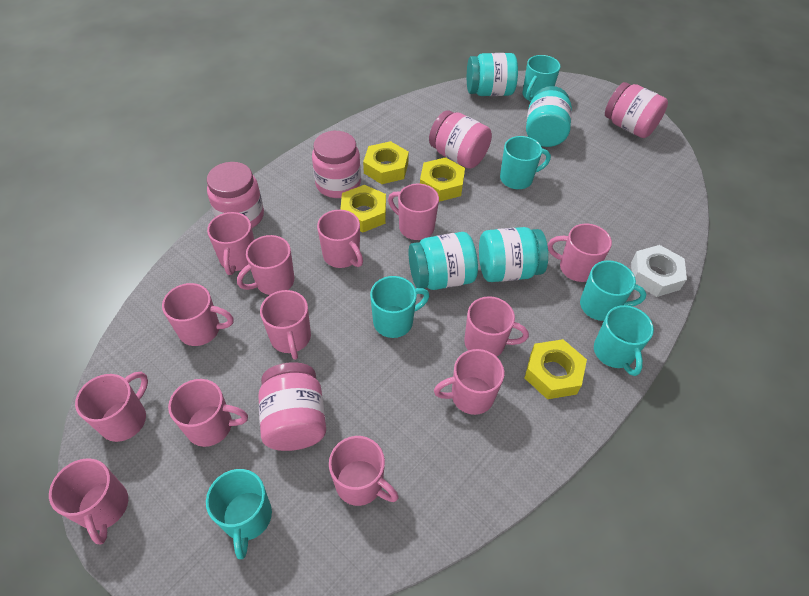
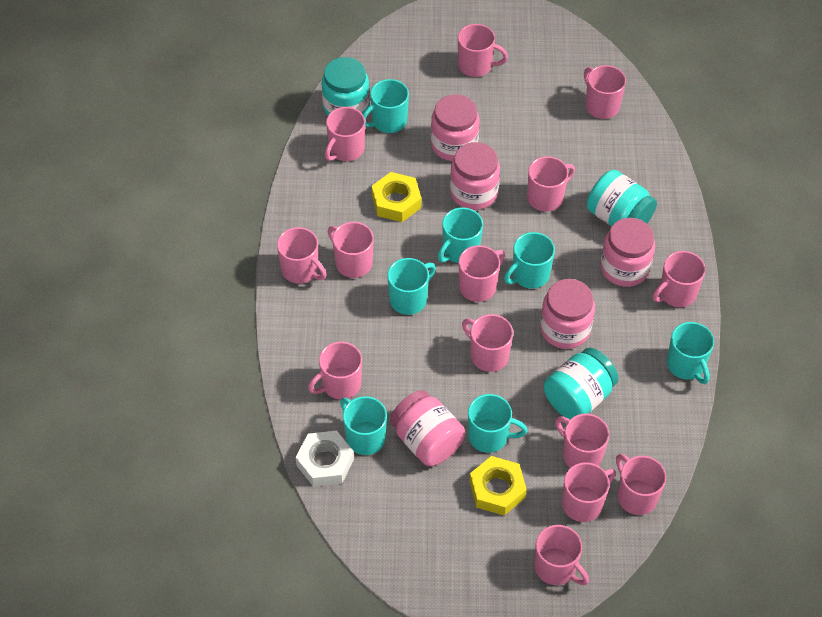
pink mug: 13 -> 14
turquoise jar: 4 -> 3
turquoise mug: 6 -> 7
yellow nut: 4 -> 2

